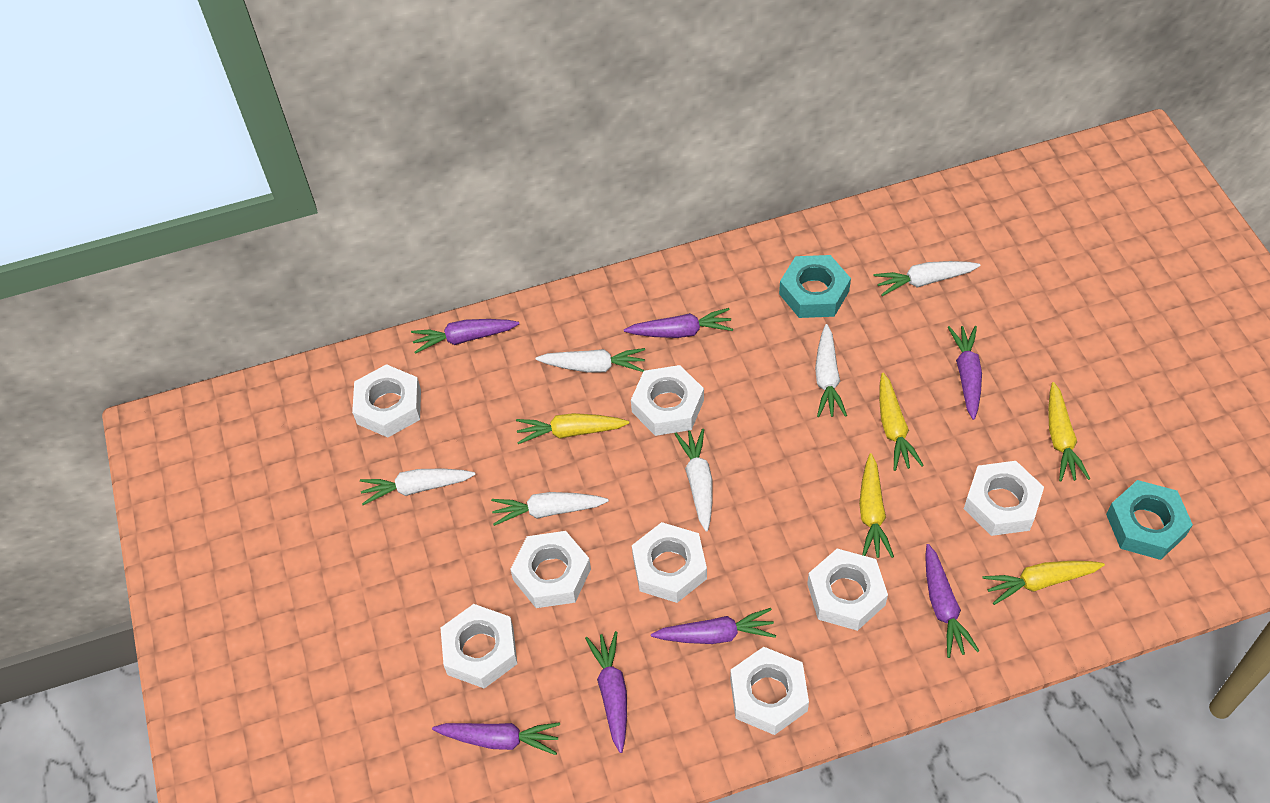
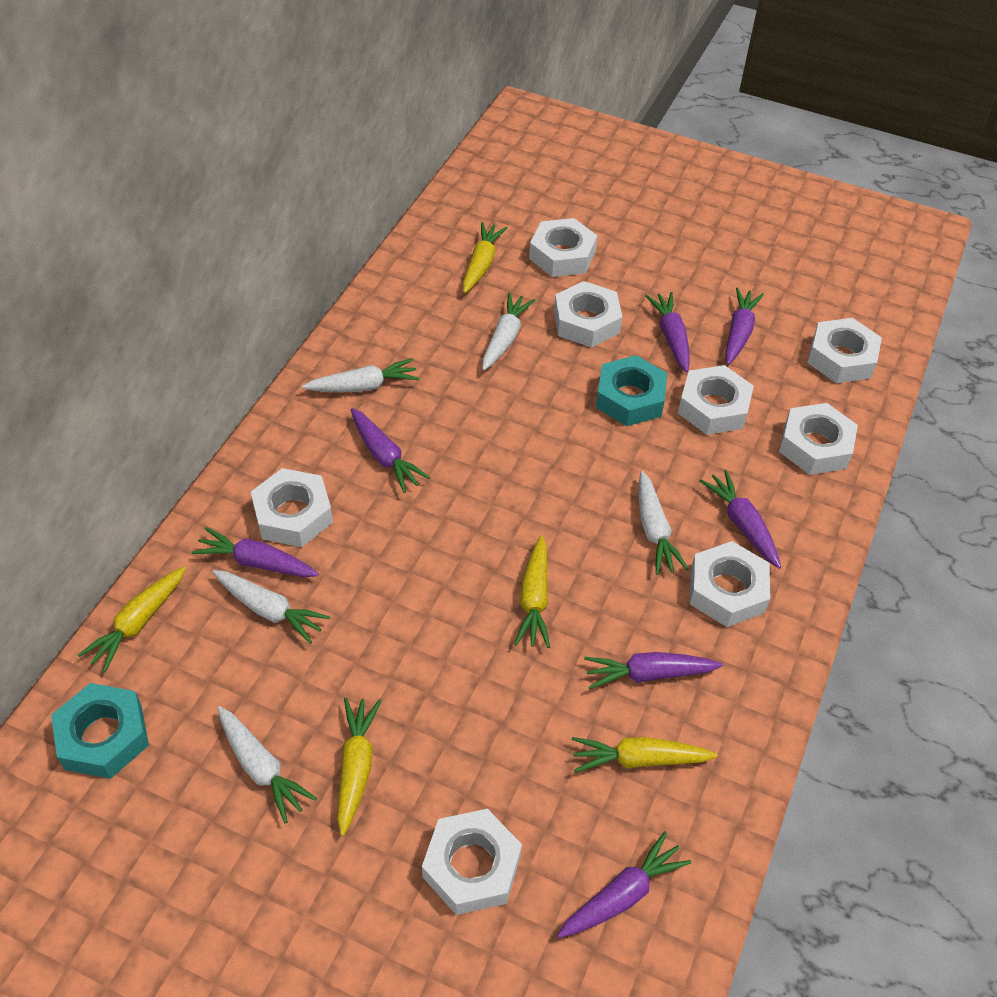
white carrot: 6 -> 5

